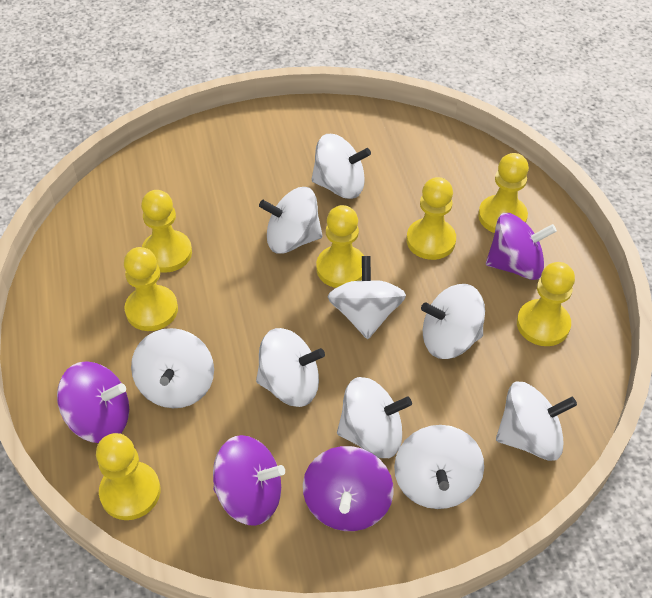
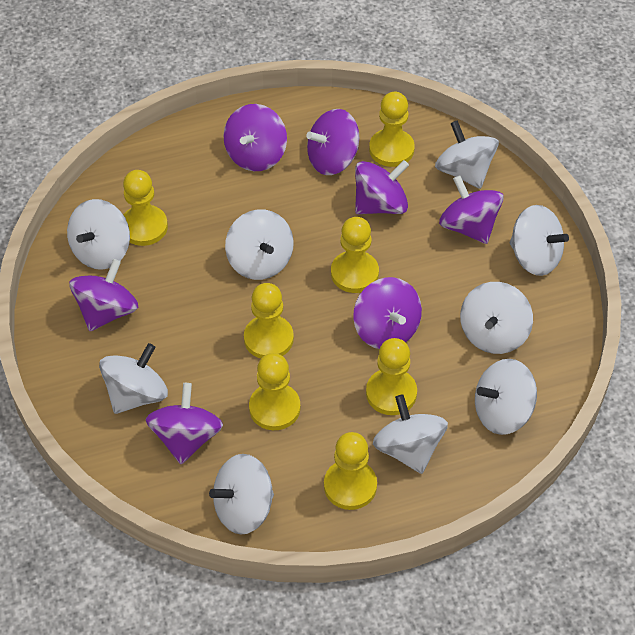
purple spinning top: 4 -> 7

